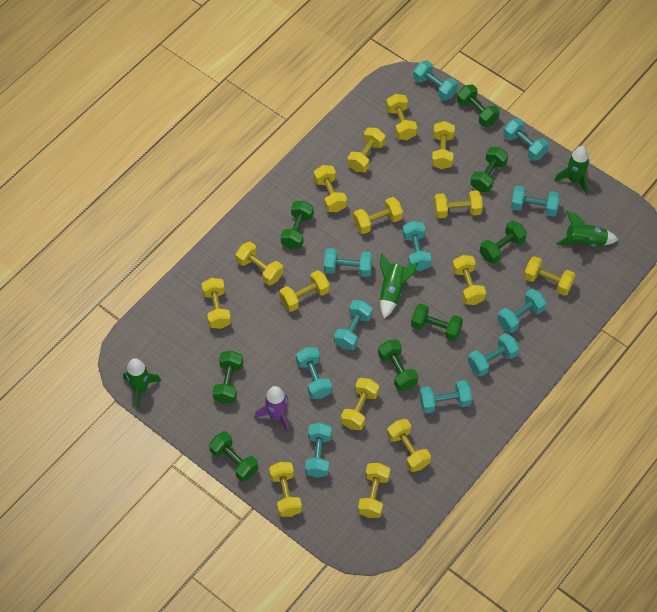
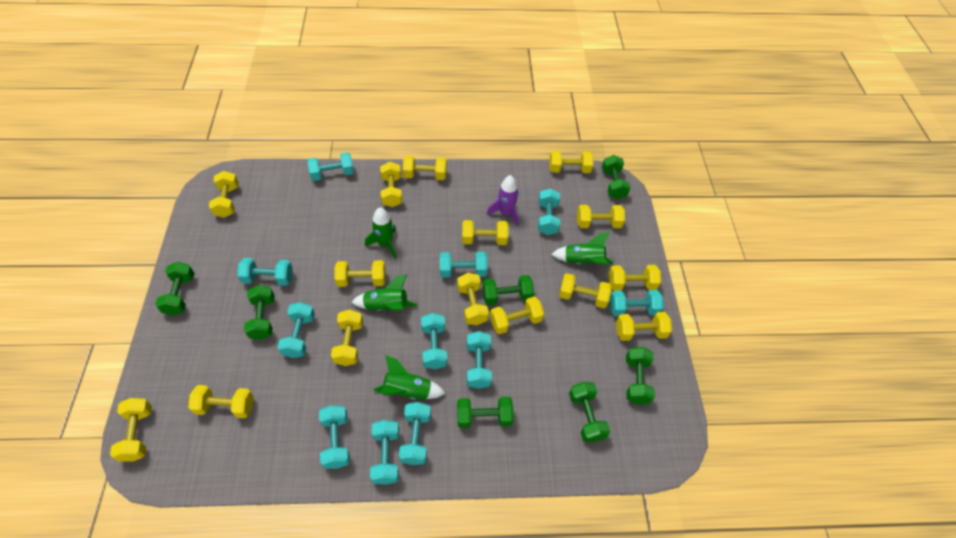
green dumbbell: 8 -> 7

